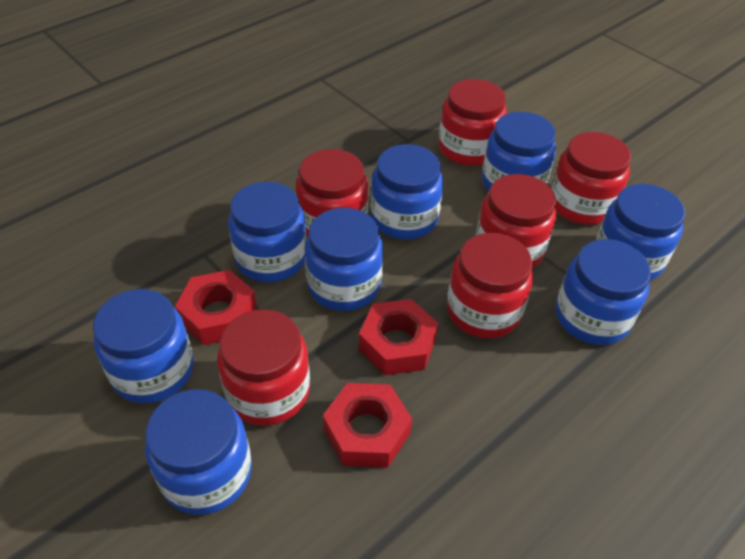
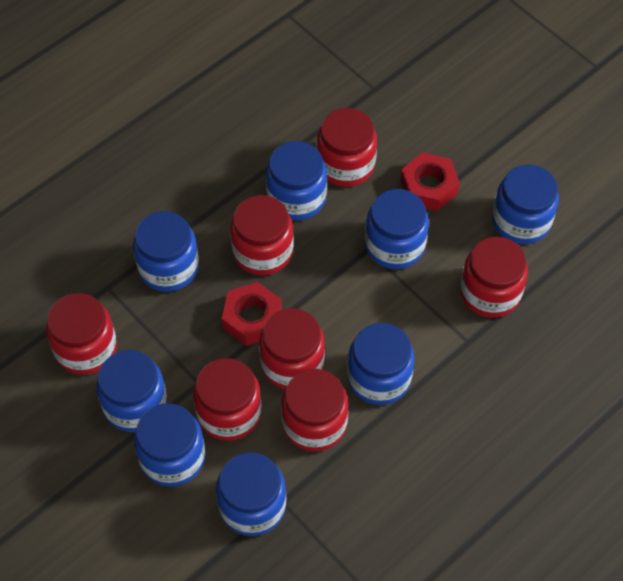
red jar: 6 -> 7
red nut: 3 -> 2

